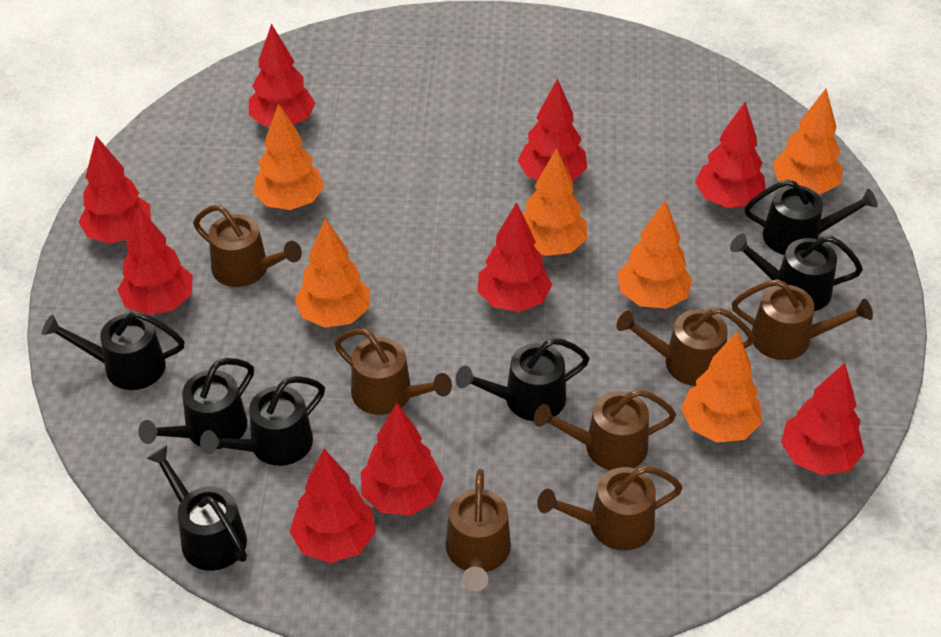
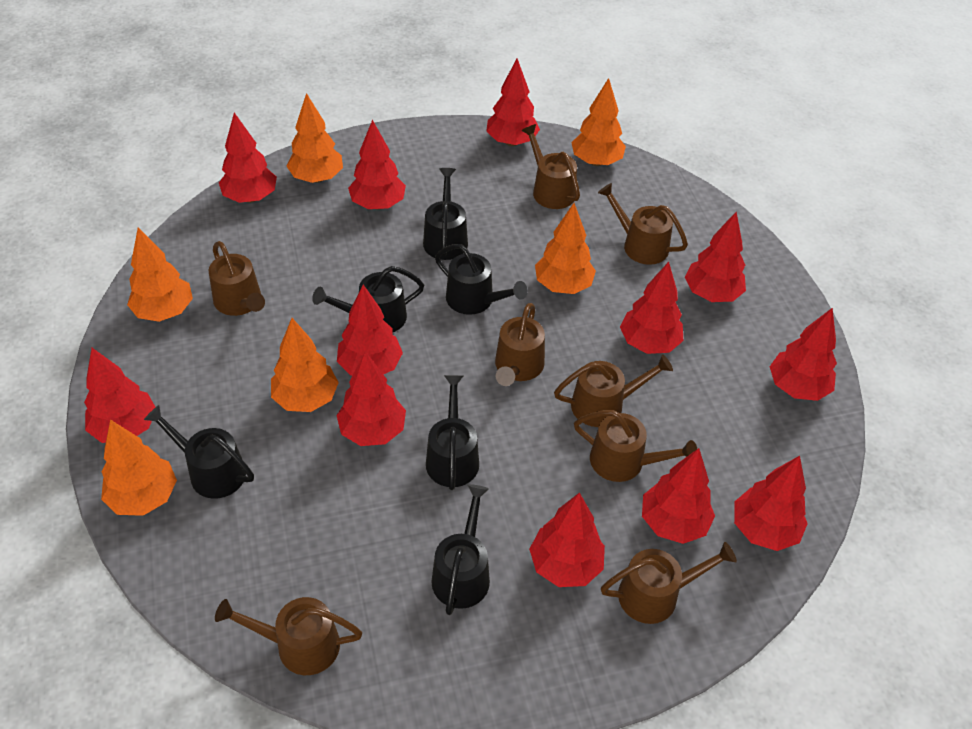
black watering can: 7 -> 6
brown watering can: 7 -> 8
red tree: 9 -> 12

